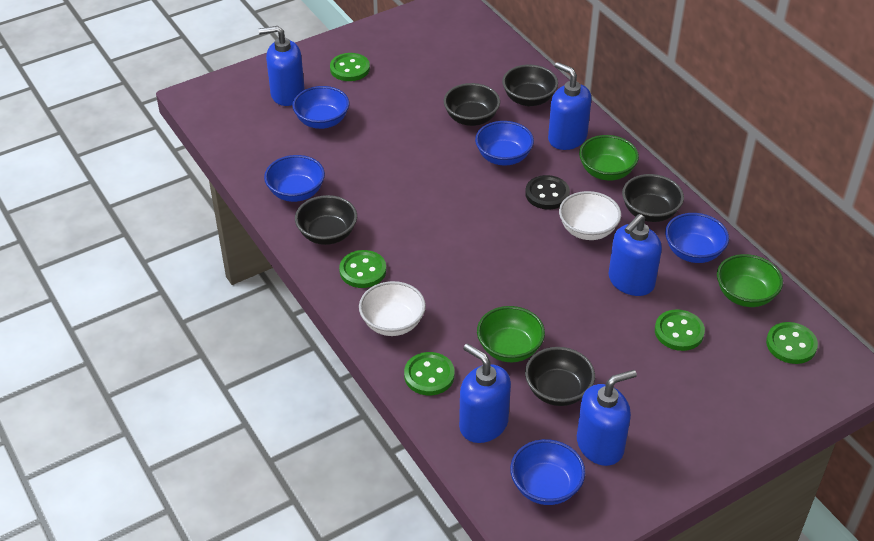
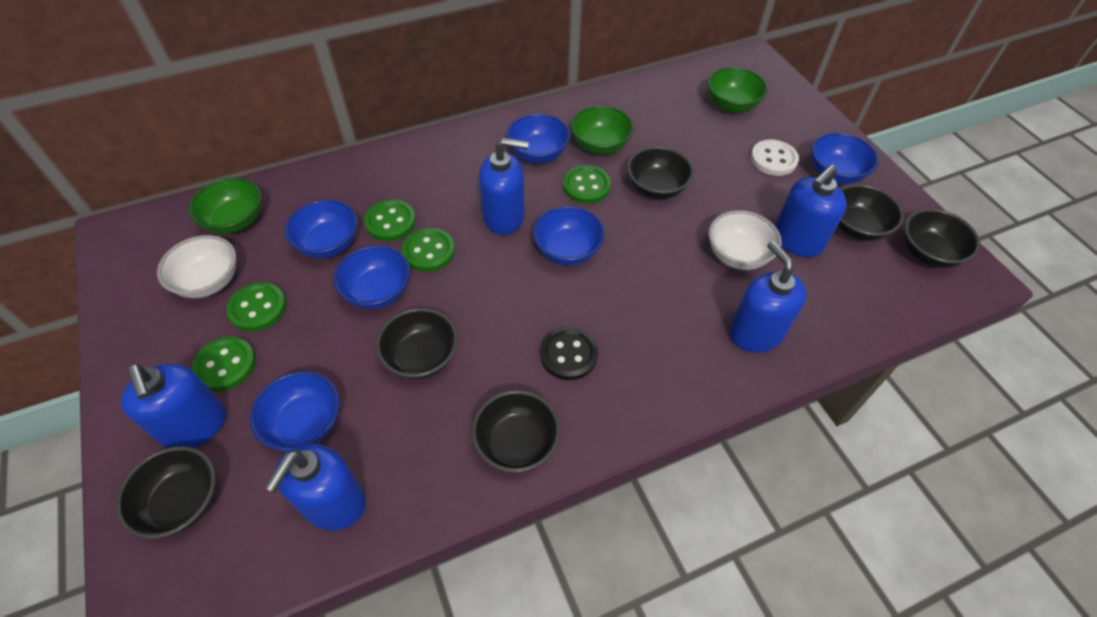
black bowl: 5 -> 6
blue bowl: 5 -> 6
white button: 0 -> 1

